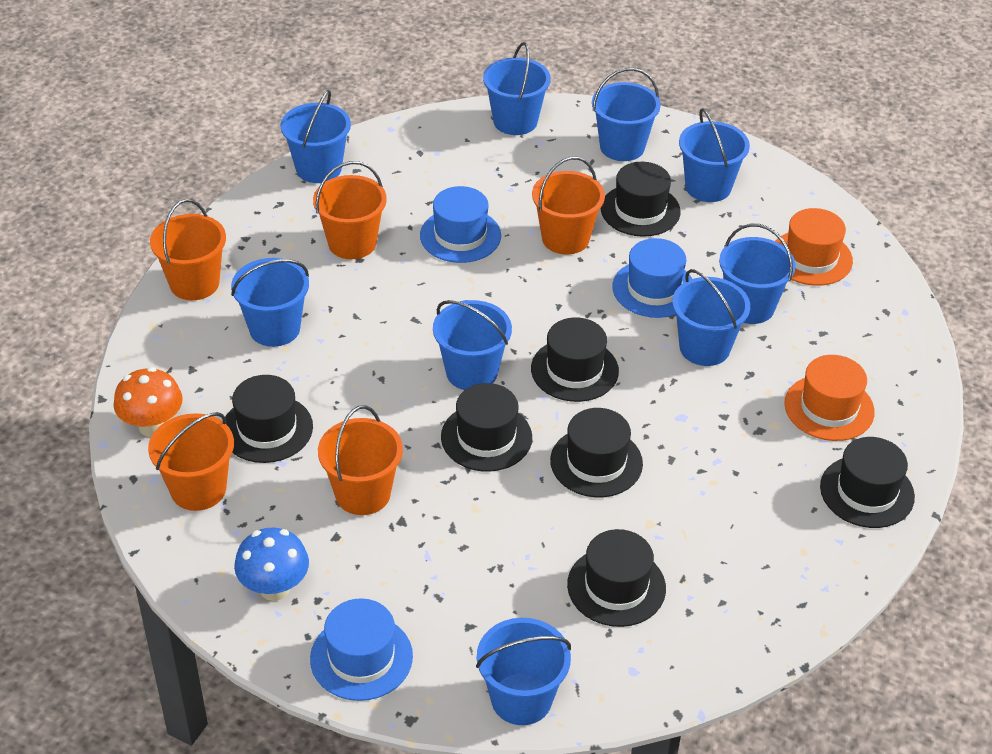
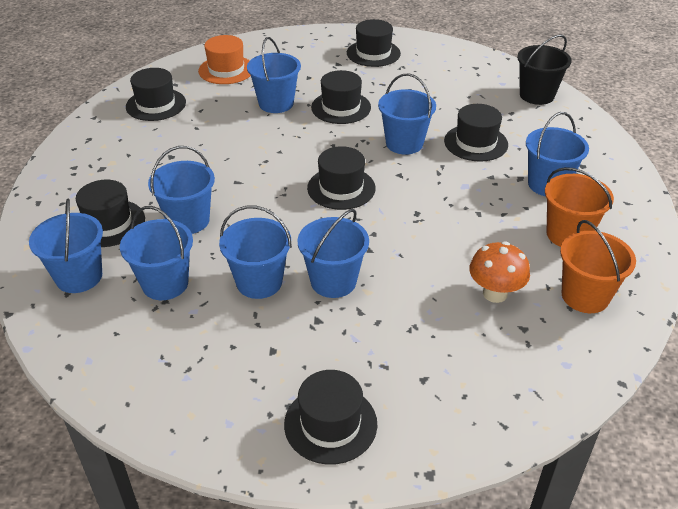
black bucket: 0 -> 1
blue bucket: 9 -> 8
blue hat: 3 -> 0
blue mushroom: 1 -> 0
orange bucket: 5 -> 2
orange hat: 2 -> 1

